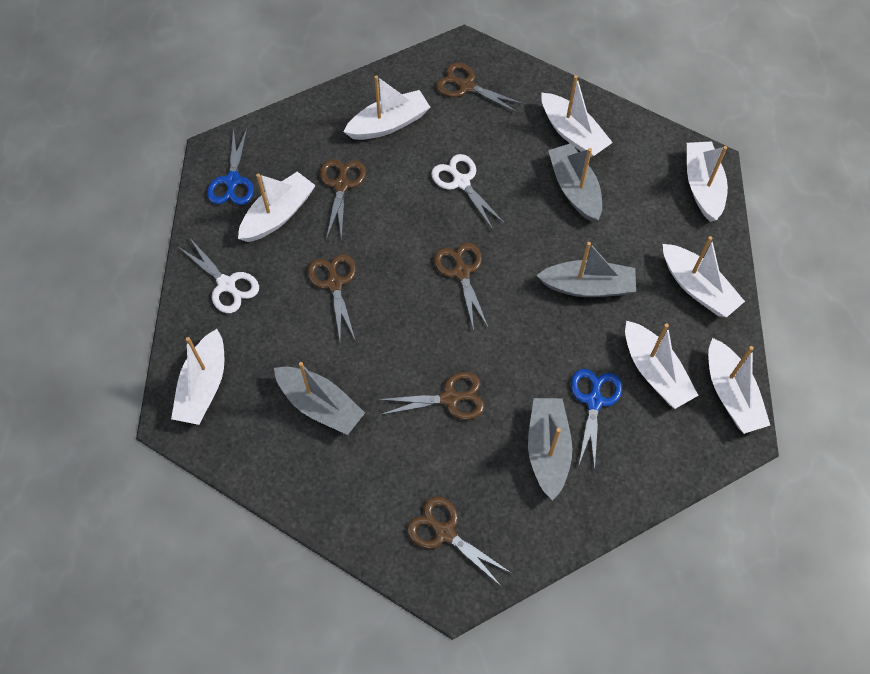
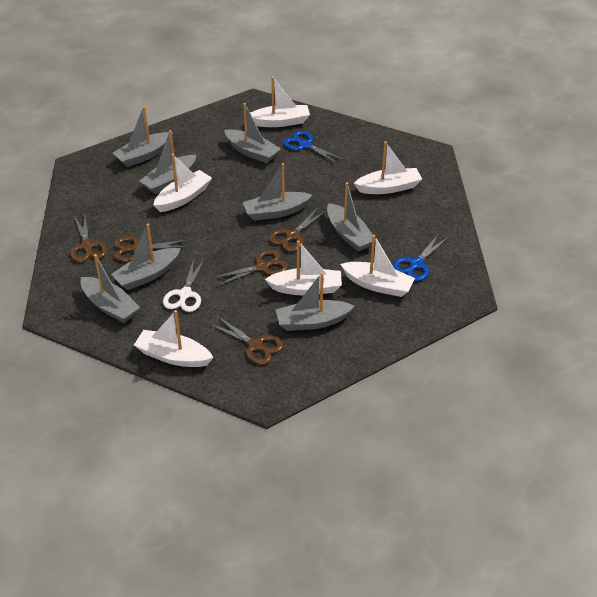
brown scissors: 6 -> 5
grey boat: 4 -> 8
white boat: 8 -> 6
white scissors: 2 -> 1

